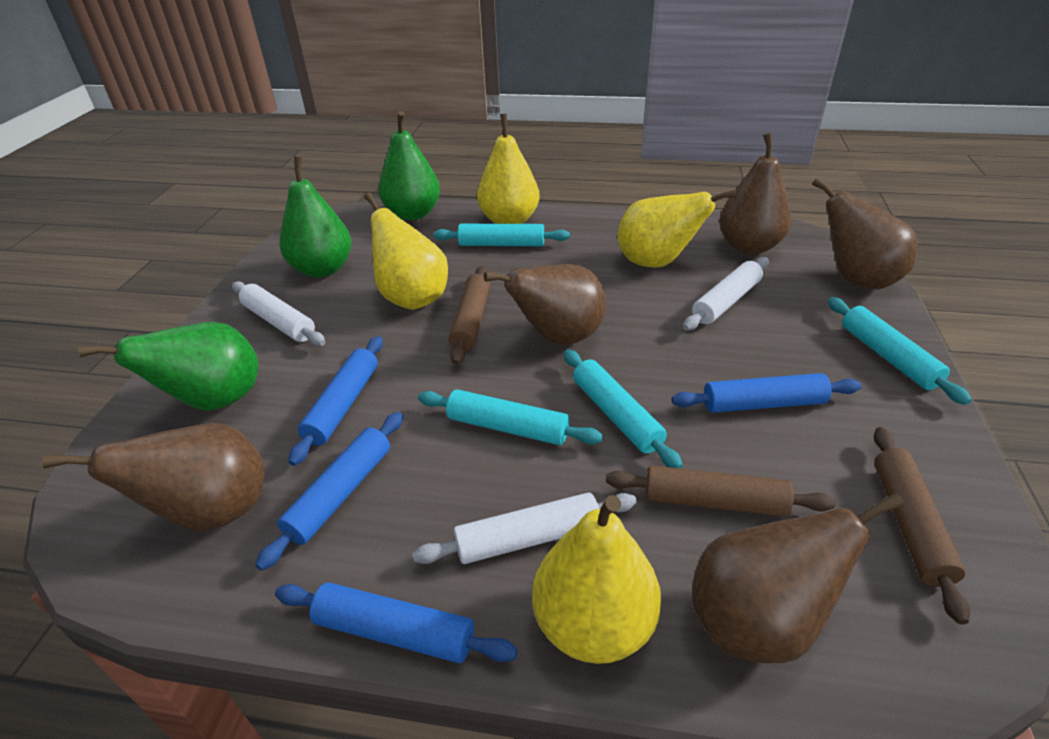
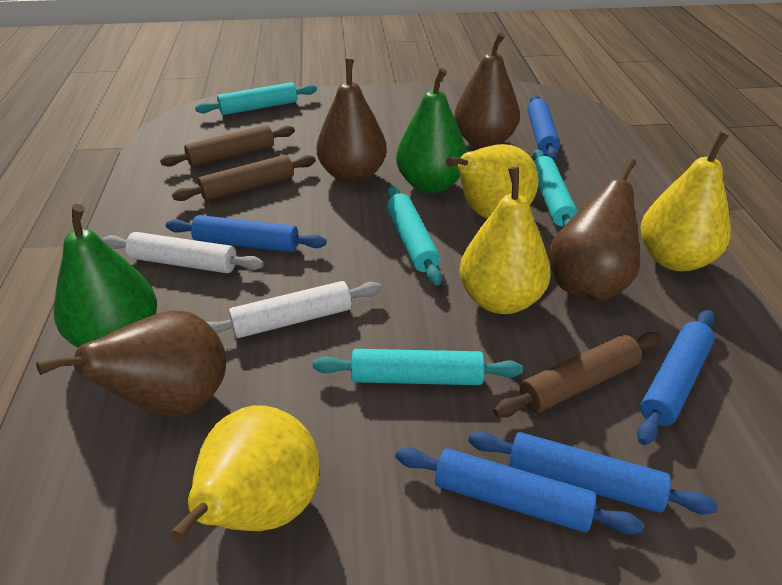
blue rolling pin: 4 -> 5
brown pear: 5 -> 4
green pear: 3 -> 2
white rolling pin: 3 -> 2

